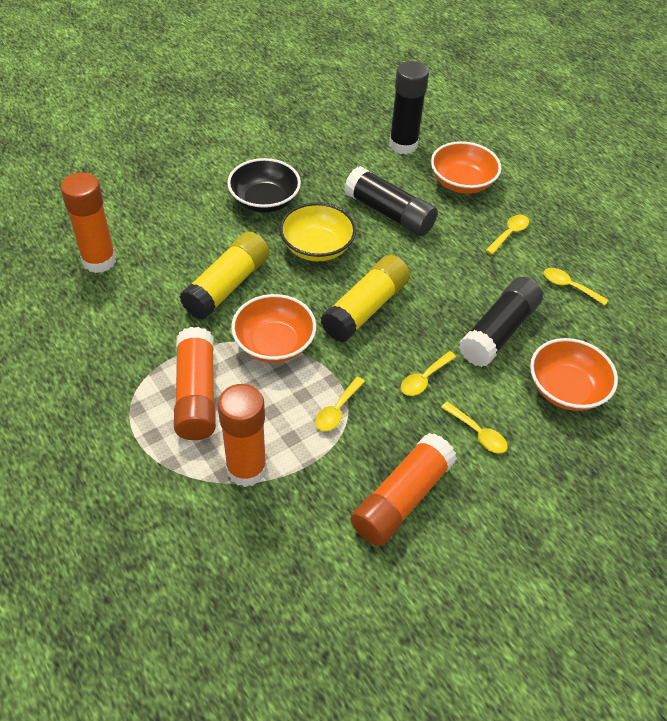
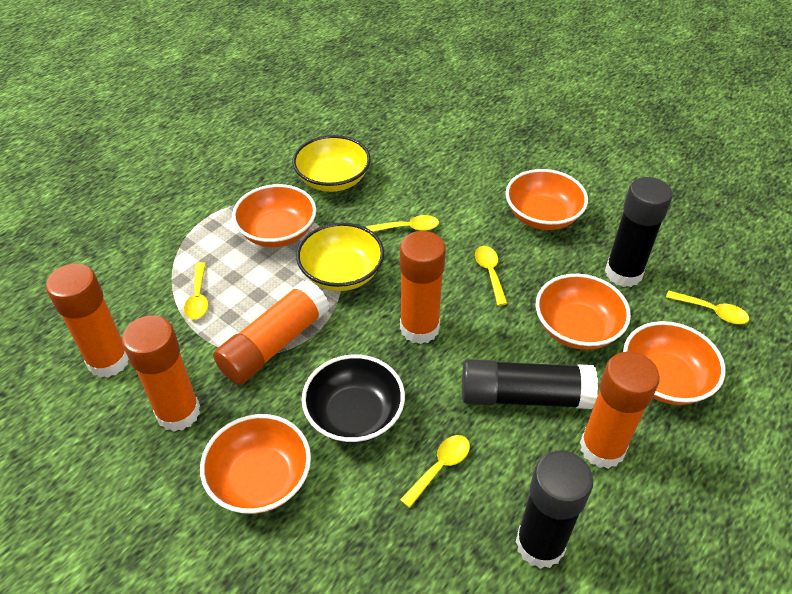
orange bowl: 3 -> 5
orange glue stick: 4 -> 5
yellow bowl: 1 -> 2
yellow glue stick: 2 -> 0

